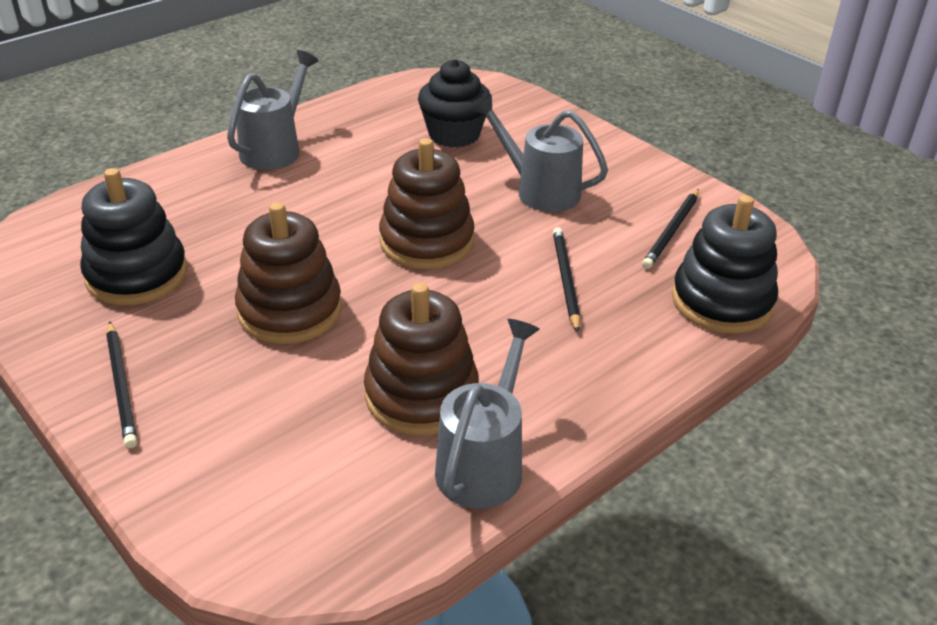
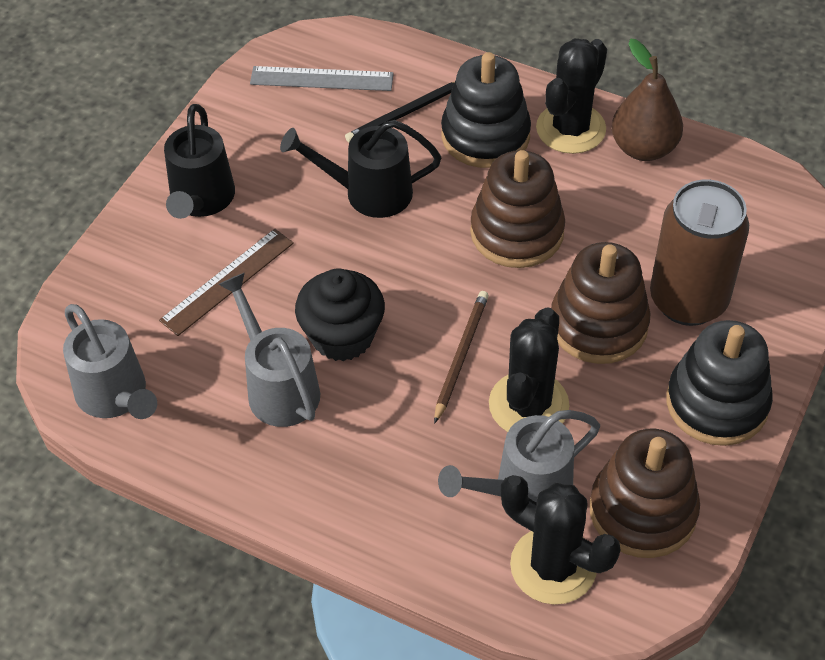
black cactus: 0 -> 3
black pencil: 3 -> 1
black watering can: 0 -> 2
brown can: 0 -> 1
brown pear: 0 -> 1
brown pencil: 0 -> 1
brown ruler: 0 -> 1
grey ruler: 0 -> 1

